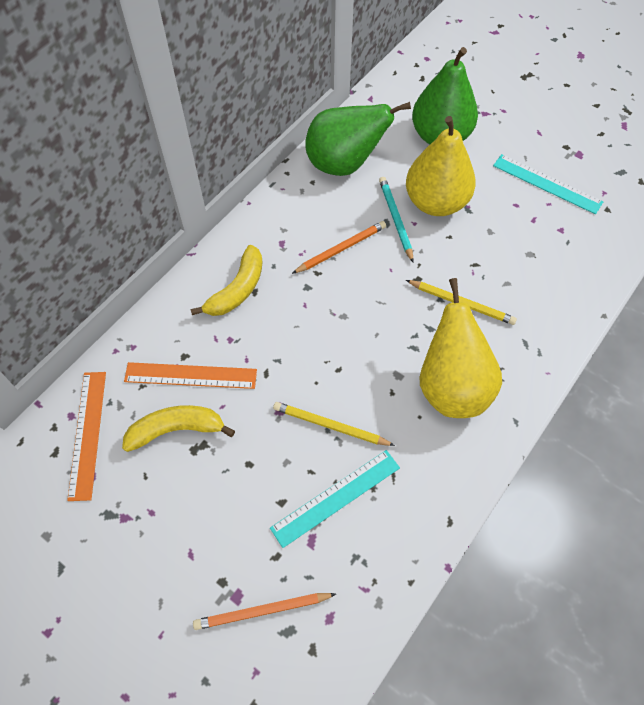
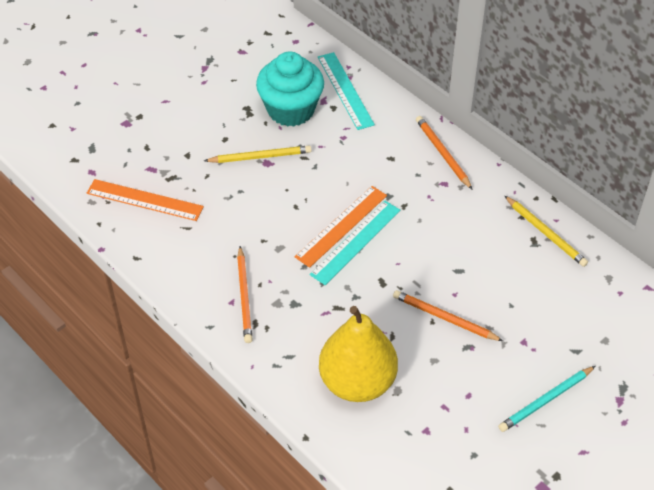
green pear: 2 -> 0
orange pencil: 2 -> 3
turquoise cupcake: 0 -> 1
yellow banana: 2 -> 0
yellow pear: 2 -> 1

